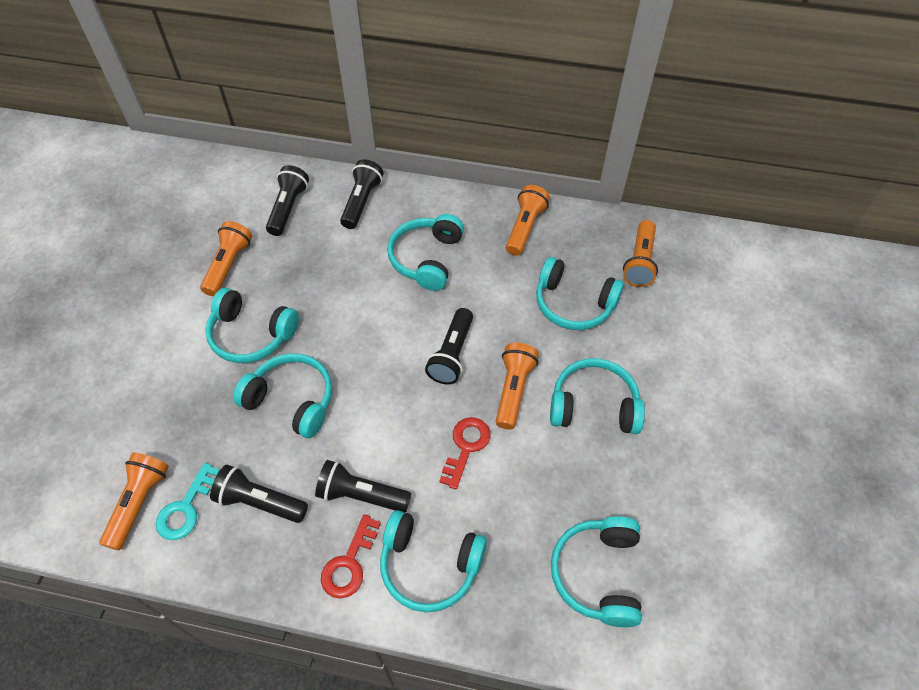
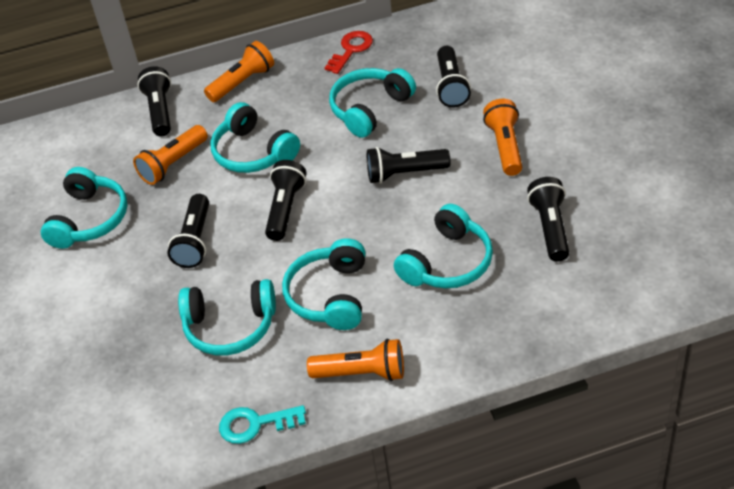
black flashlight: 5 -> 6
orange flashlight: 5 -> 4
red key: 2 -> 1
turquoise headphones: 7 -> 6

